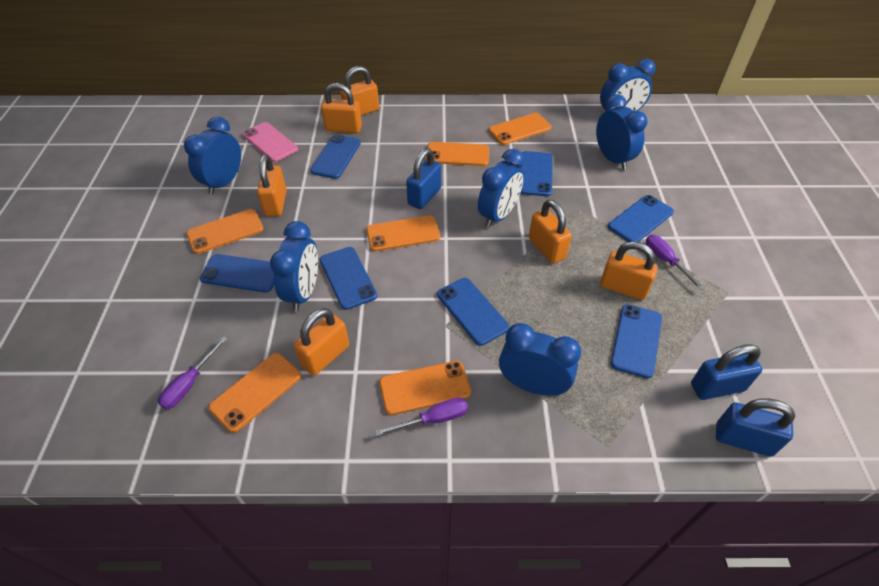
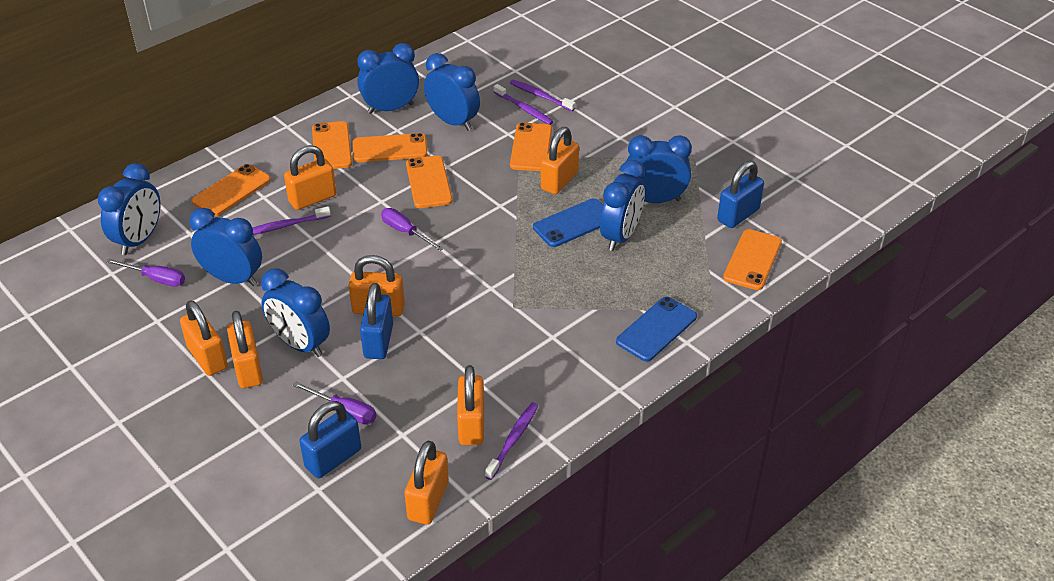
blue clock: 6 -> 7
blue phone: 7 -> 2
orange padlock: 6 -> 7
pink phone: 1 -> 0
purple toothbrush: 0 -> 4

